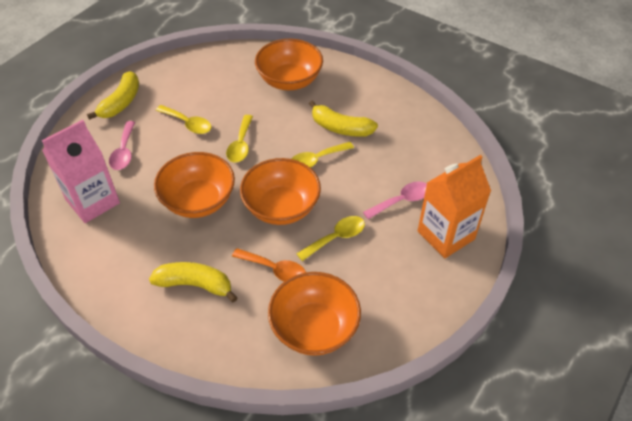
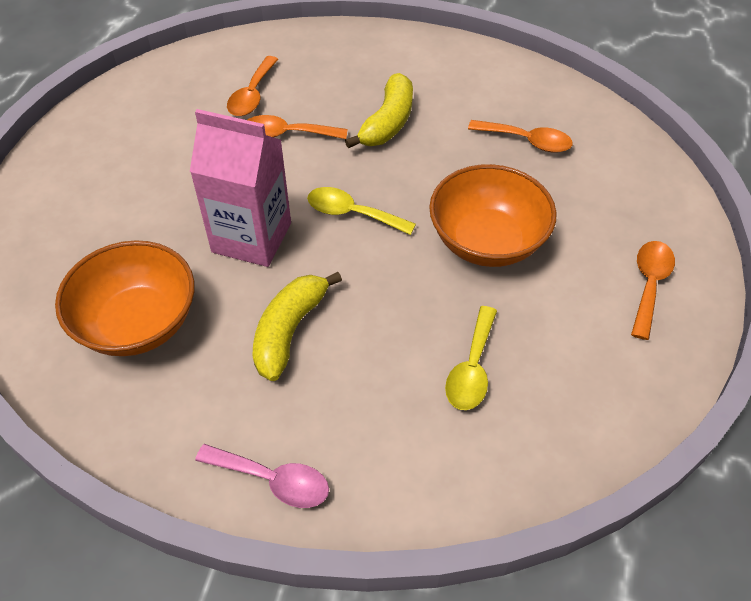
orange bowl: 4 -> 2
orange carton: 1 -> 0
orange spoon: 1 -> 4
pink spoon: 2 -> 1
yellow banana: 3 -> 2
yellow spoon: 4 -> 2

